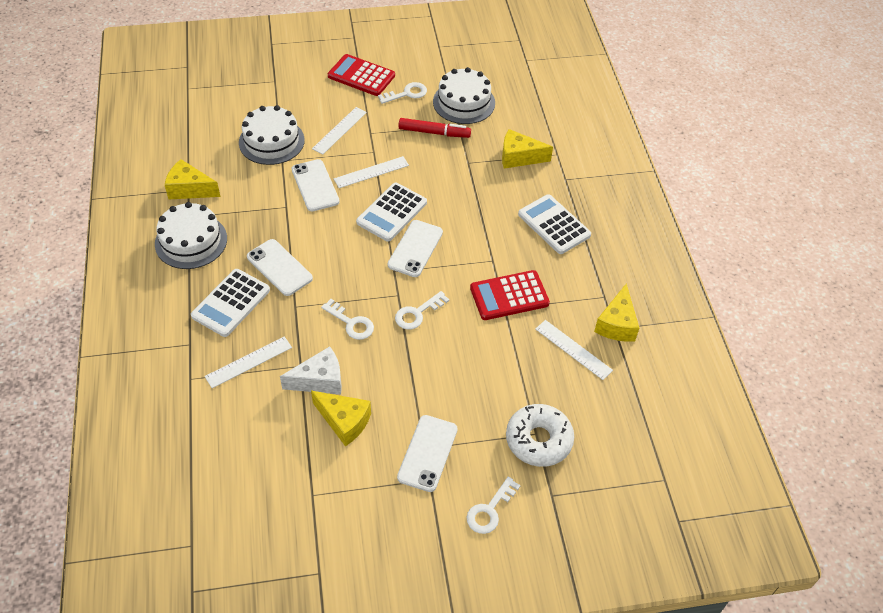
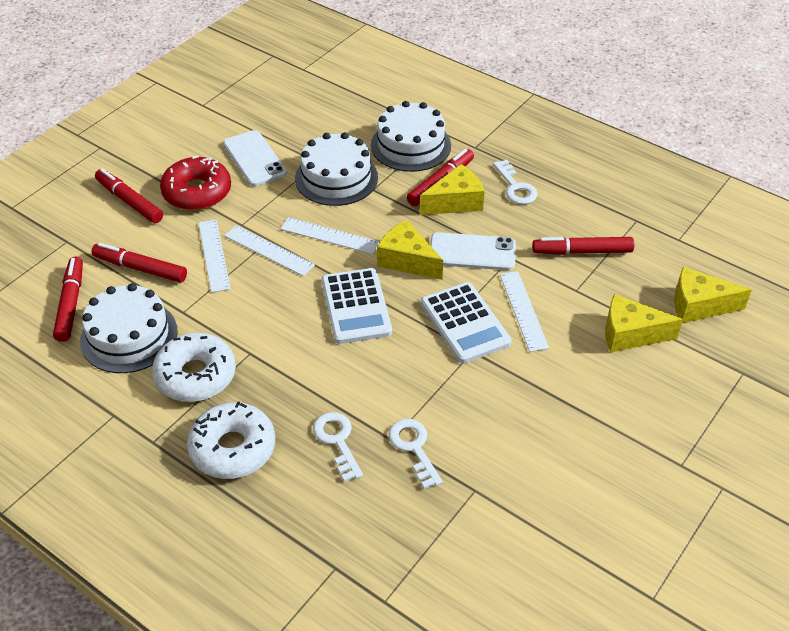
red calculator: 2 -> 0
red donut: 0 -> 1
red marker: 1 -> 5
white calculator: 3 -> 2
white cheese: 1 -> 0
white donut: 1 -> 2
white key: 4 -> 3
white phone: 4 -> 2

